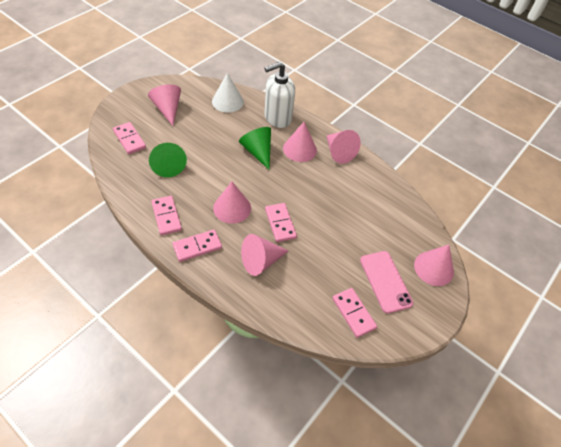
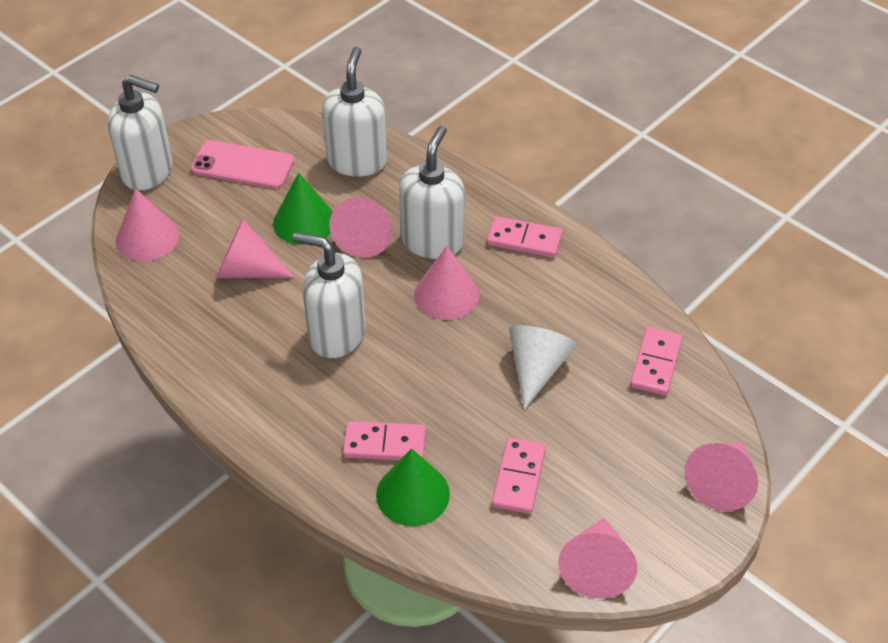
pink domino: 5 -> 4
white soap dispenser: 1 -> 4

